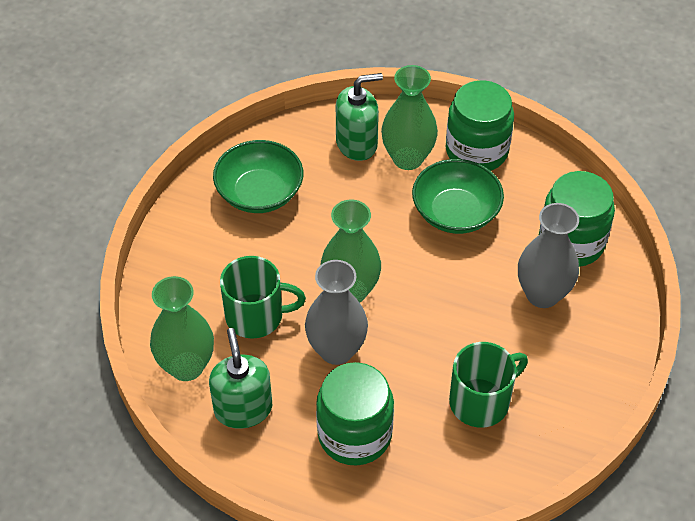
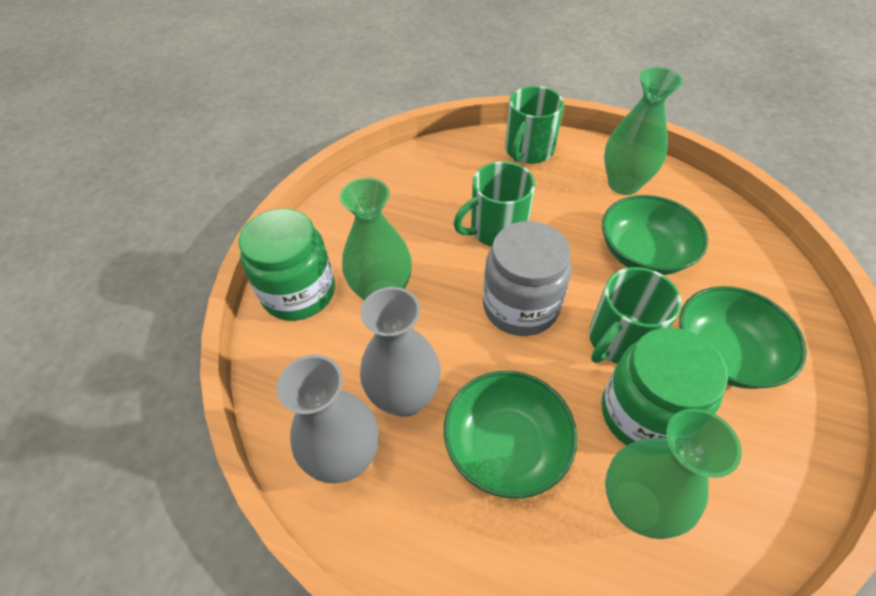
green bowl: 2 -> 3
green jar: 3 -> 2
green mug: 2 -> 3
green soap dispenser: 2 -> 0
grey jar: 0 -> 1

